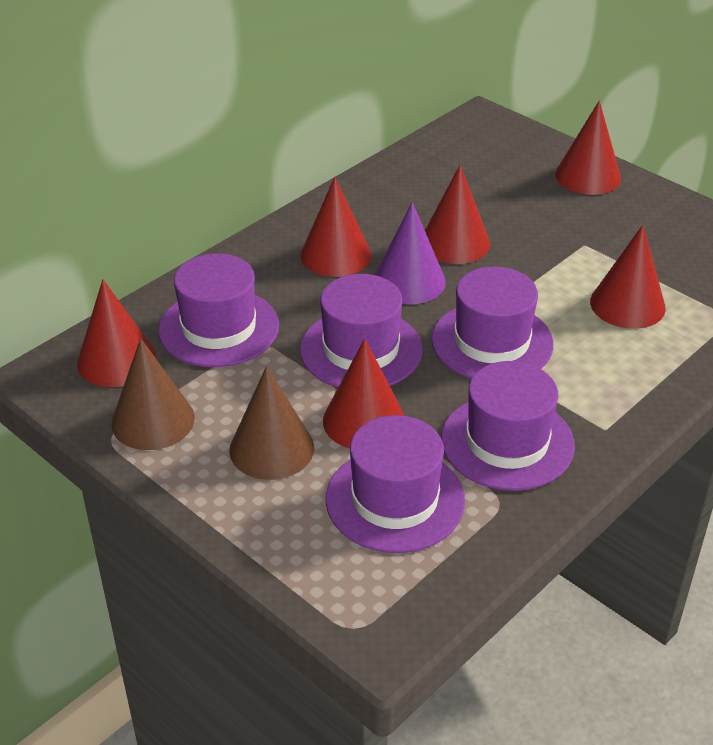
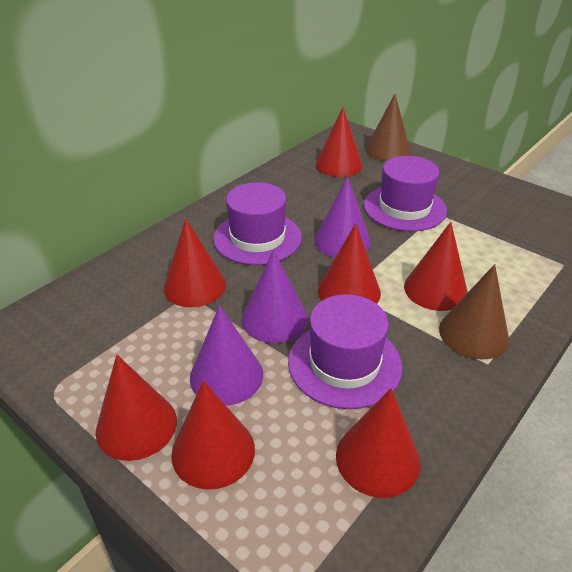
purple cone: 1 -> 3
purple hat: 5 -> 3
red cone: 6 -> 7

